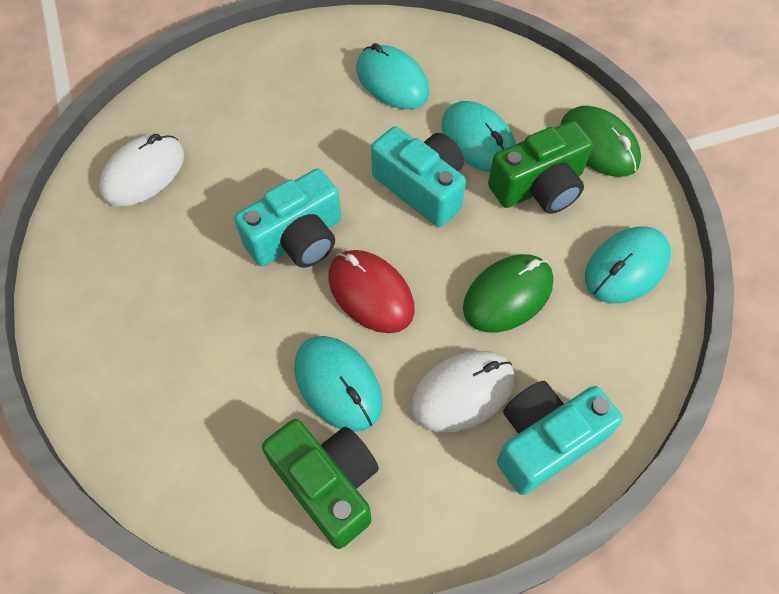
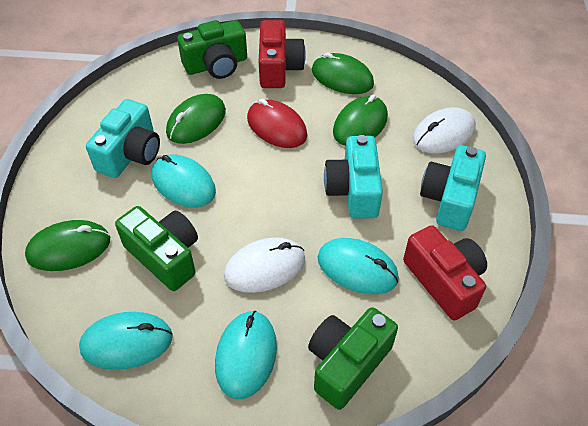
green camera: 2 -> 3
green mouse: 2 -> 4
red camera: 0 -> 2

